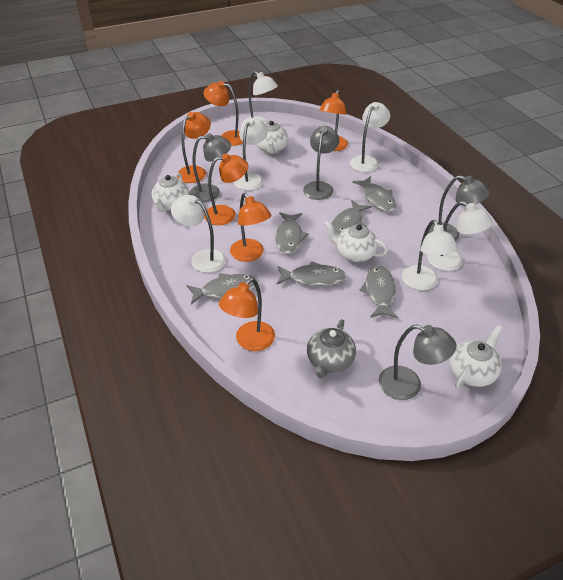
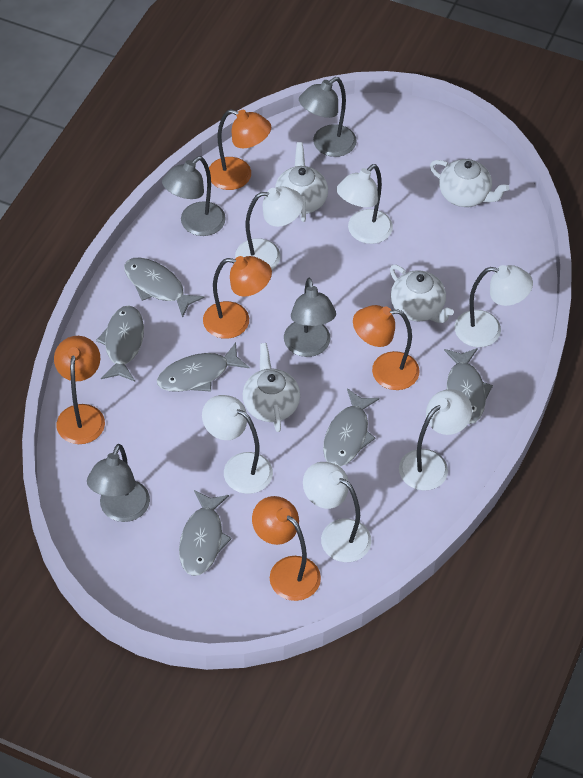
grey teapot: 1 -> 0
orange lamp: 6 -> 5

